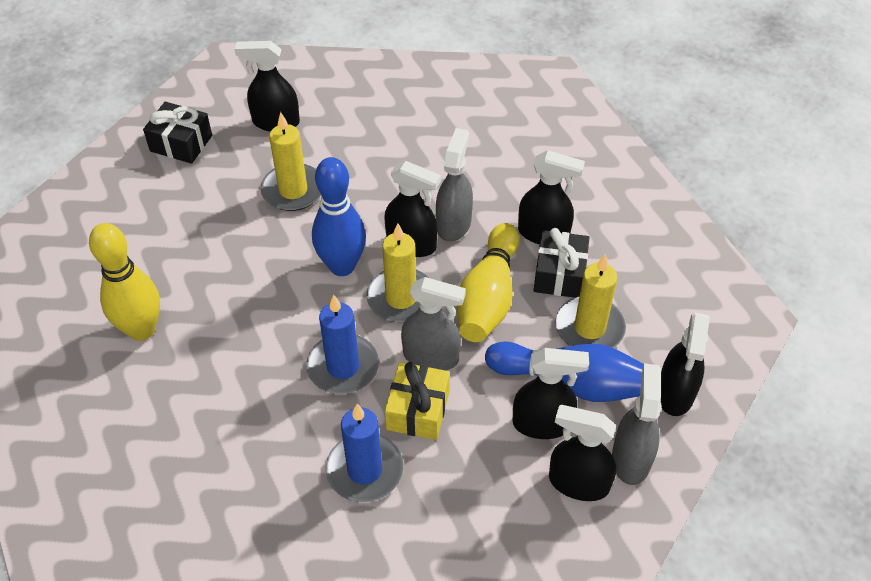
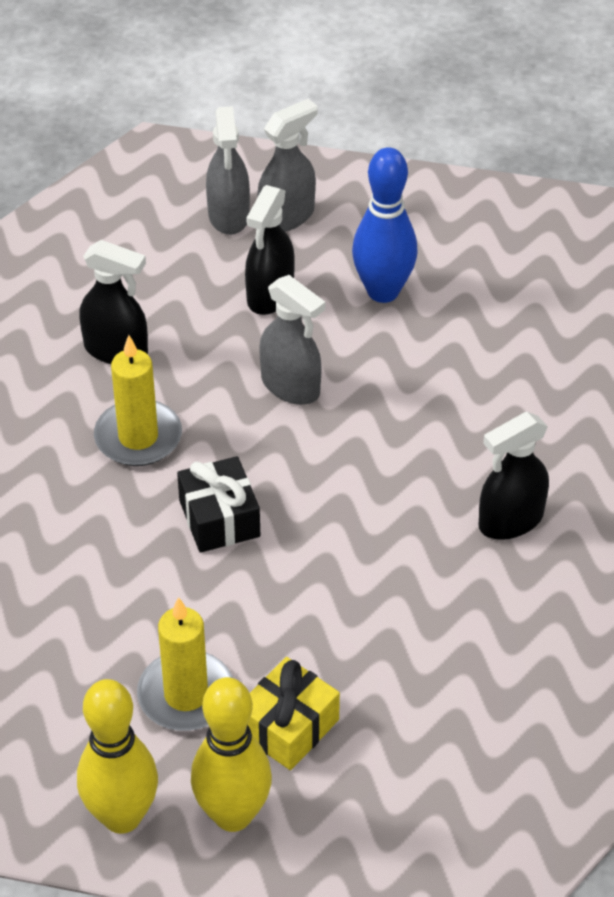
black gift: 2 -> 1
black spray bottle: 6 -> 3
blue bowling pin: 2 -> 1
blue candle: 2 -> 0
yellow candle: 3 -> 2

